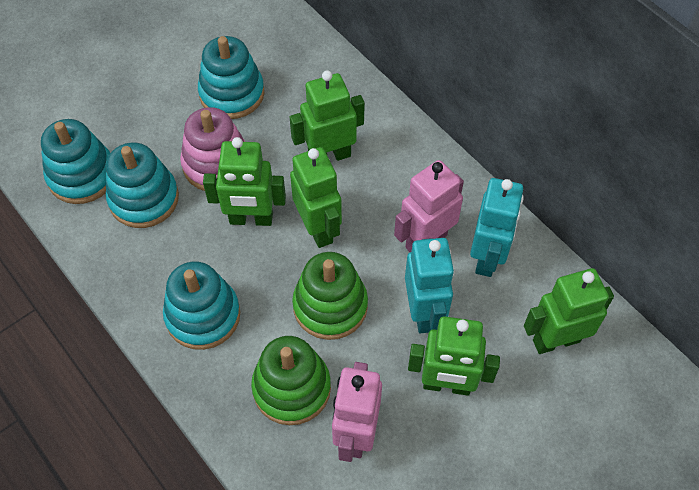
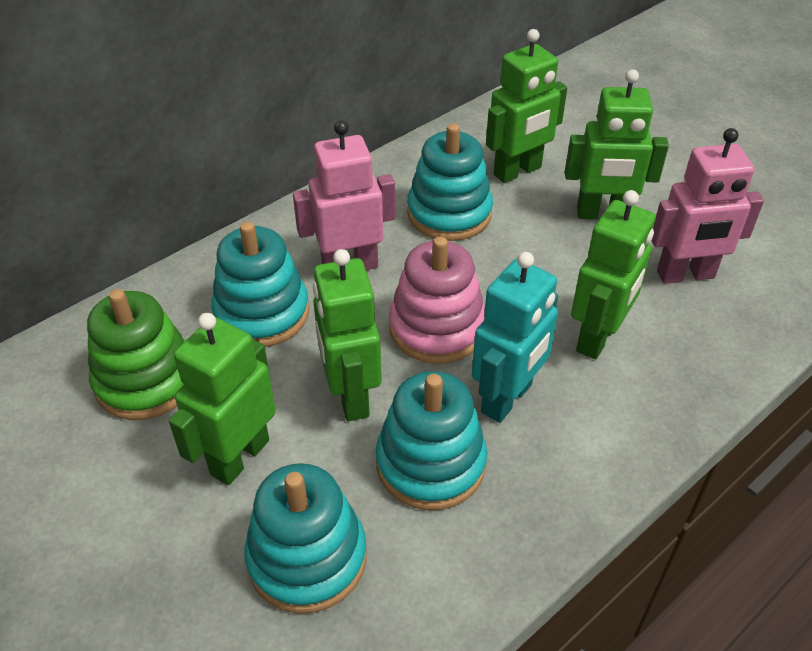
green stacking toy: 2 -> 1
turquoise robot: 2 -> 1

